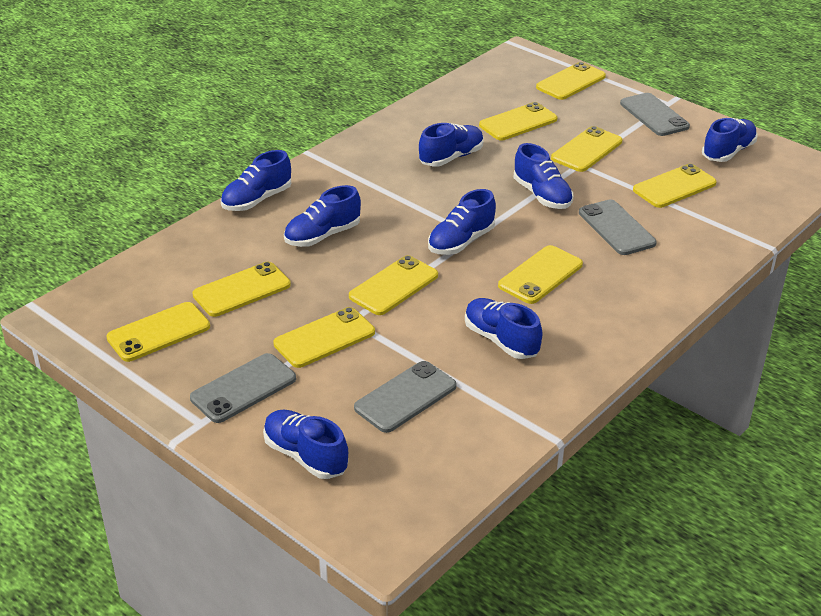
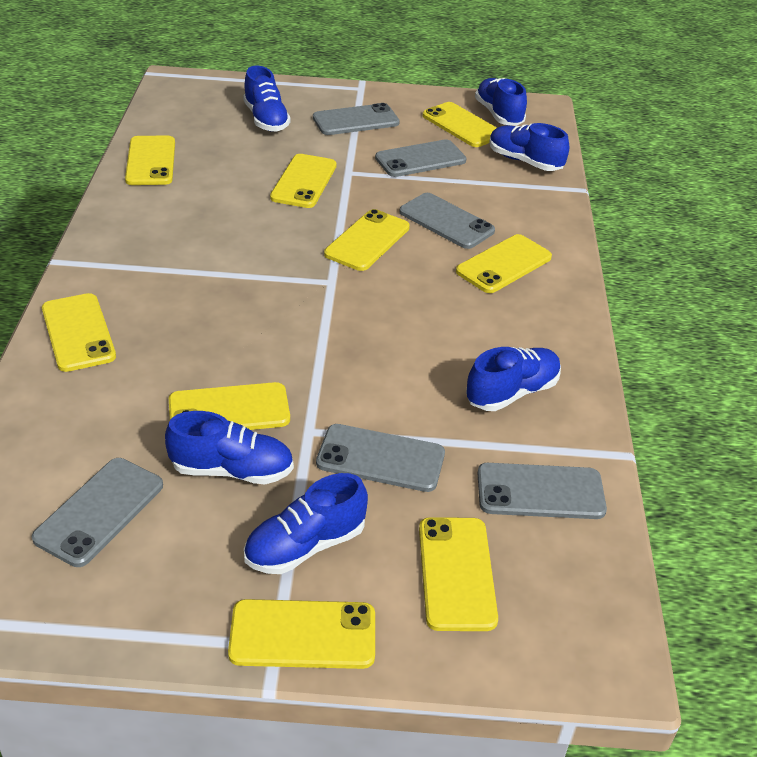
blue shoe: 8 -> 6
grey phone: 4 -> 6

